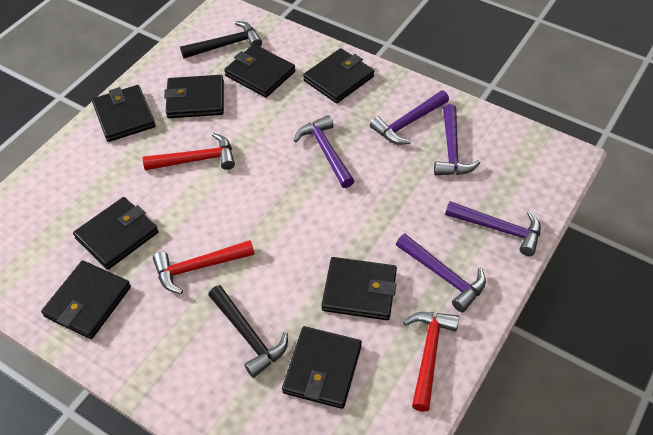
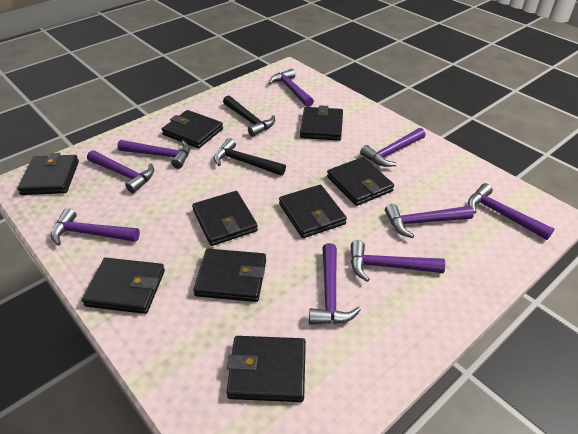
black wallet: 8 -> 9
purple hammer: 5 -> 9
red hammer: 3 -> 0

